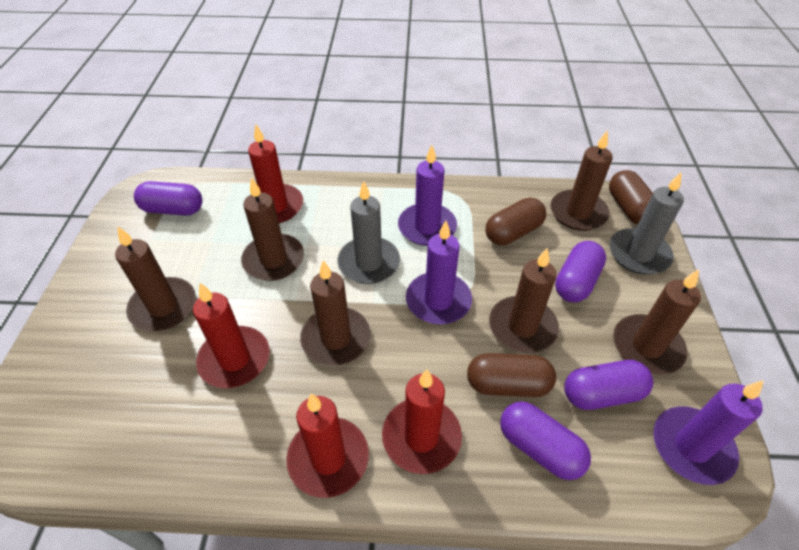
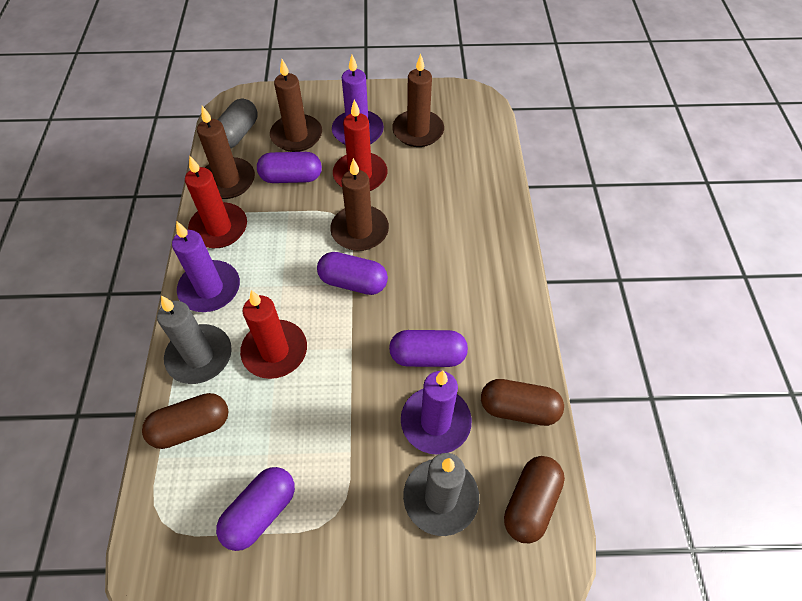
brown candle: 6 -> 4
grey capsule: 0 -> 1
red candle: 4 -> 3

